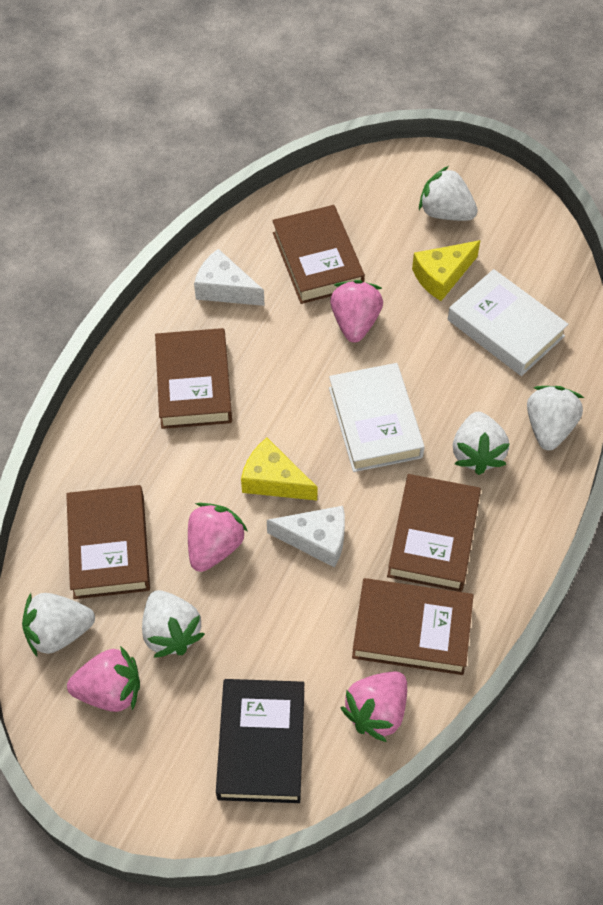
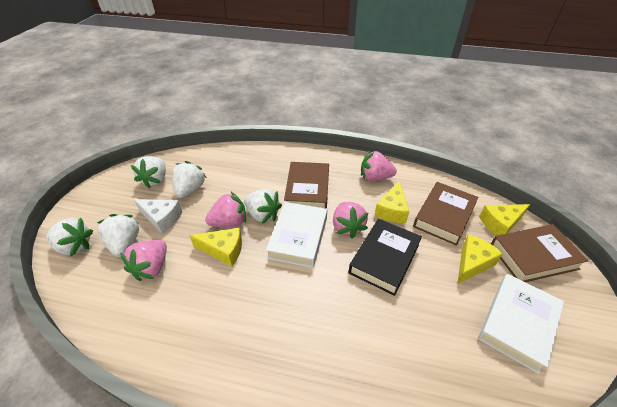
brown book: 5 -> 3
white cheese: 2 -> 1
yellow cheese: 2 -> 4

